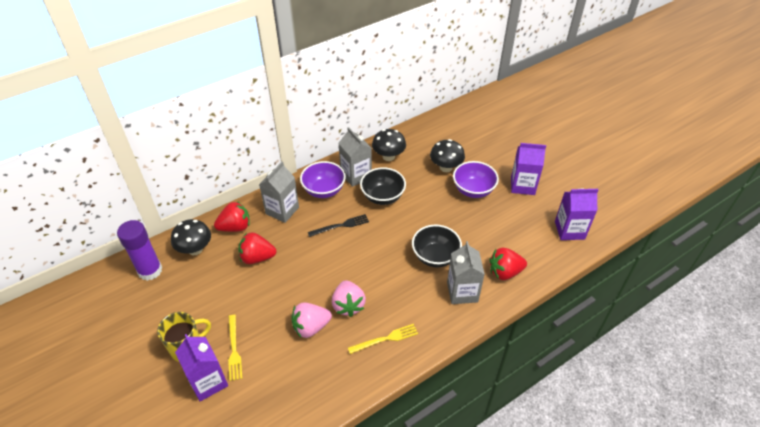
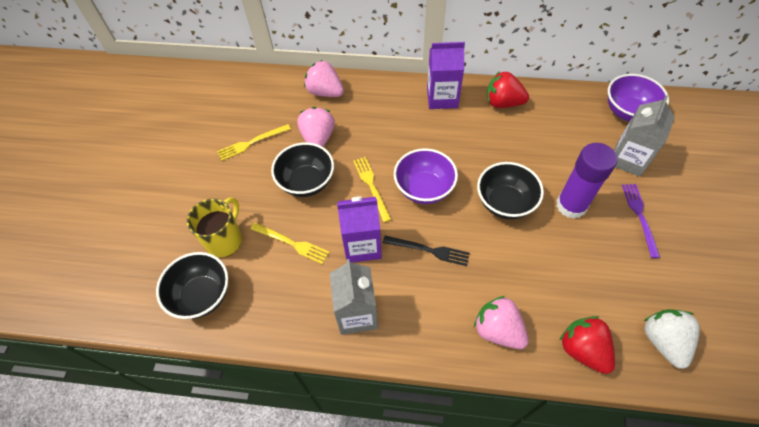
black bowl: 2 -> 3
black mushroom: 3 -> 0
grey carton: 3 -> 2
pink strawberry: 2 -> 3
purple carton: 3 -> 2
purple fork: 0 -> 1
red strawberry: 3 -> 2
white strawberry: 0 -> 1
yellow fork: 2 -> 3

